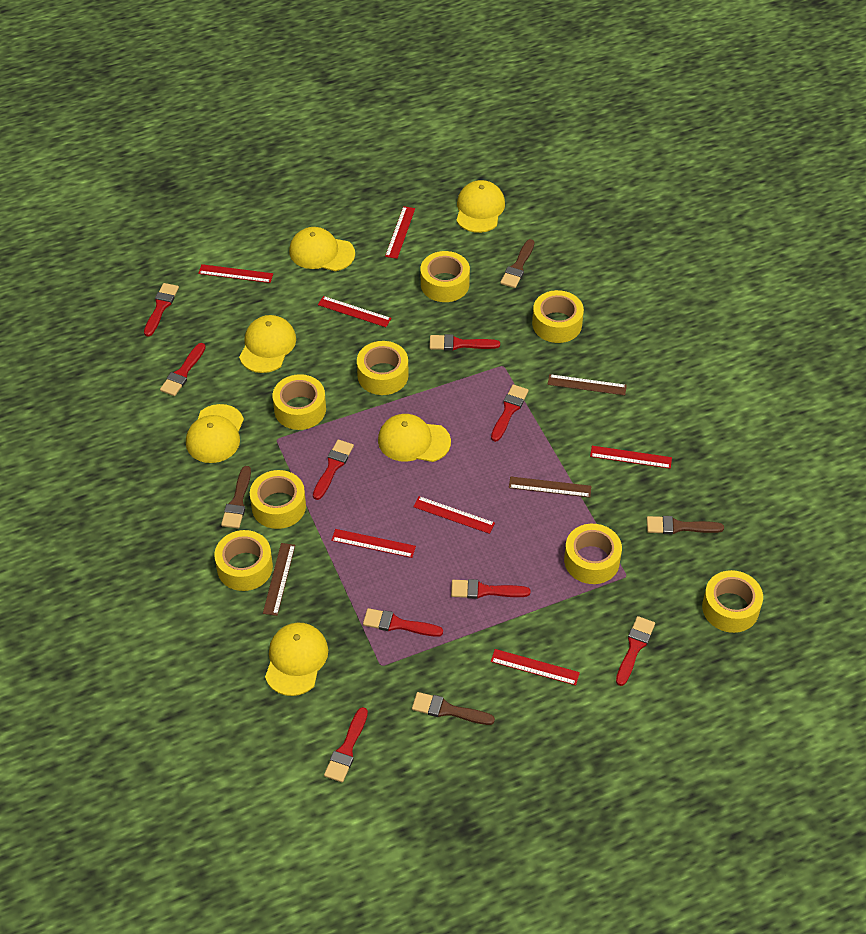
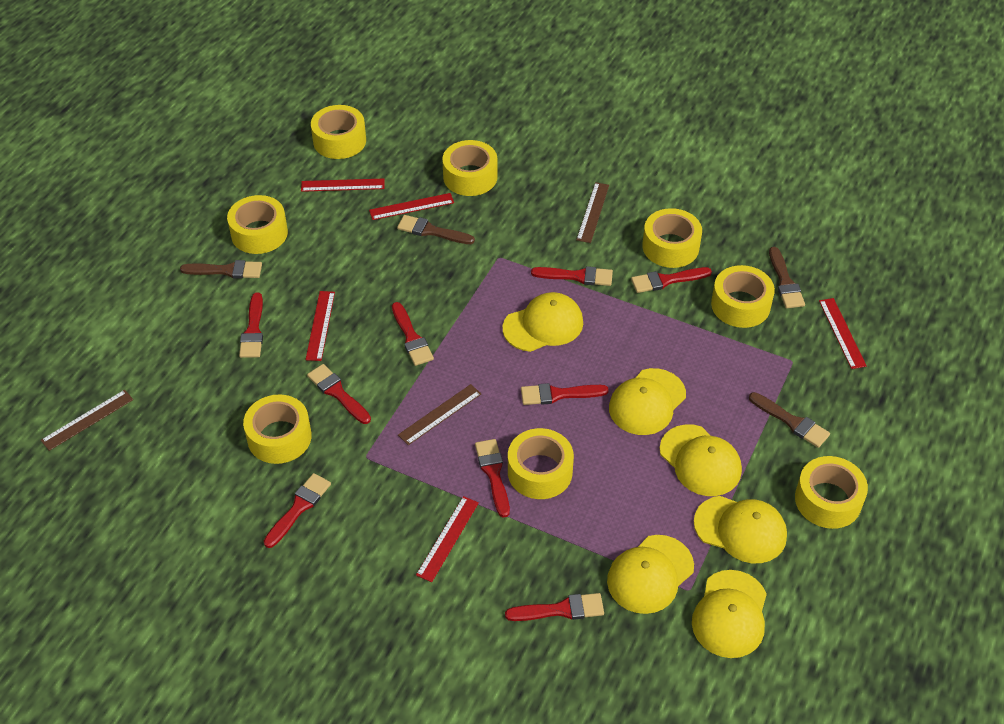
red ruler: 7 -> 5

